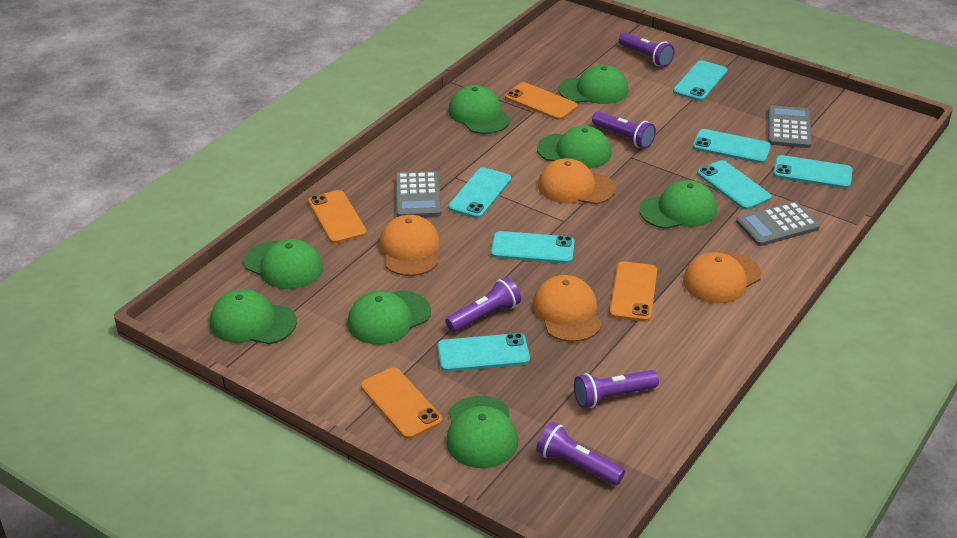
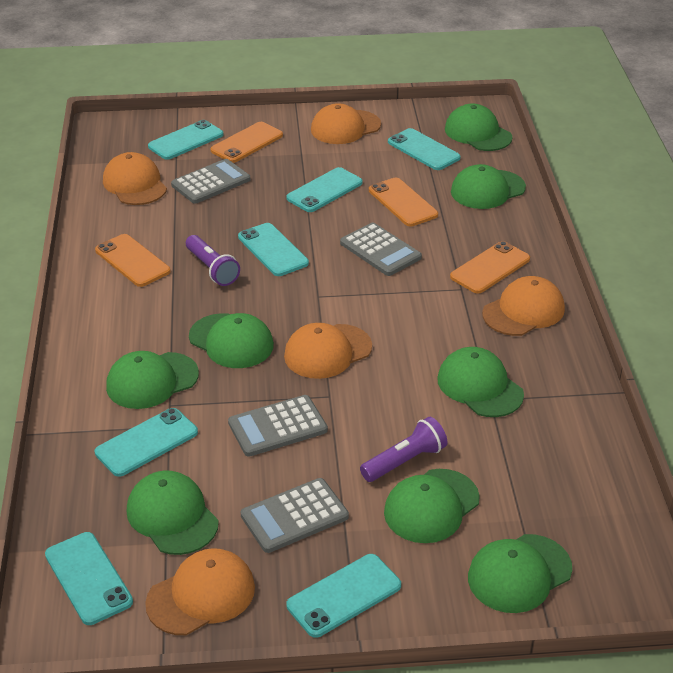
grey calculator: 3 -> 4
orange cap: 4 -> 5
purple flashlight: 5 -> 2

